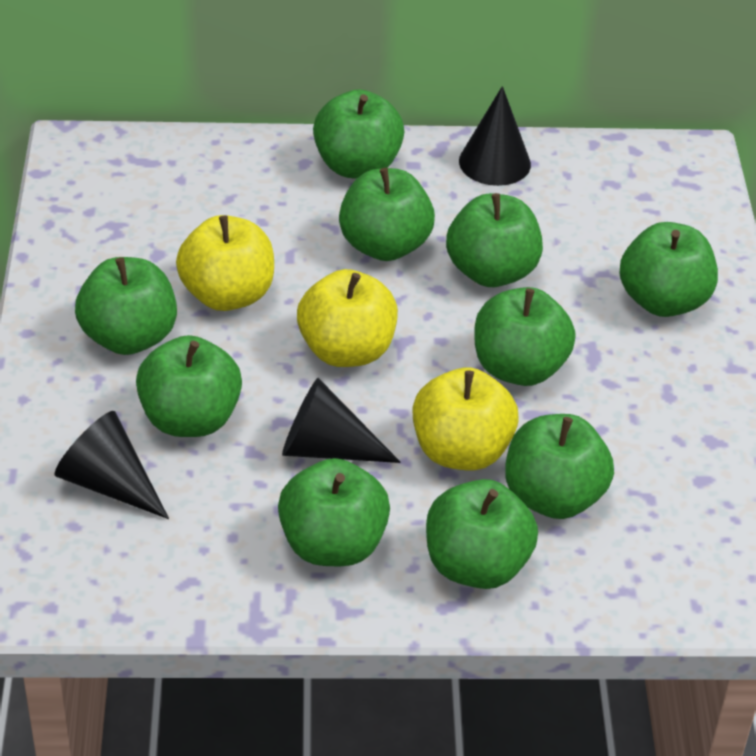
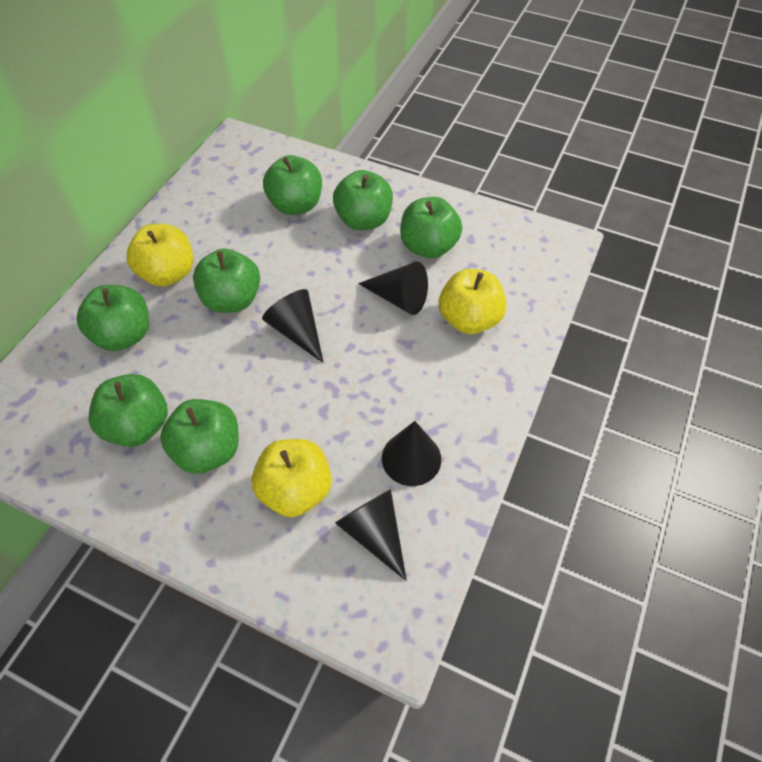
black cone: 3 -> 4
green apple: 10 -> 7

